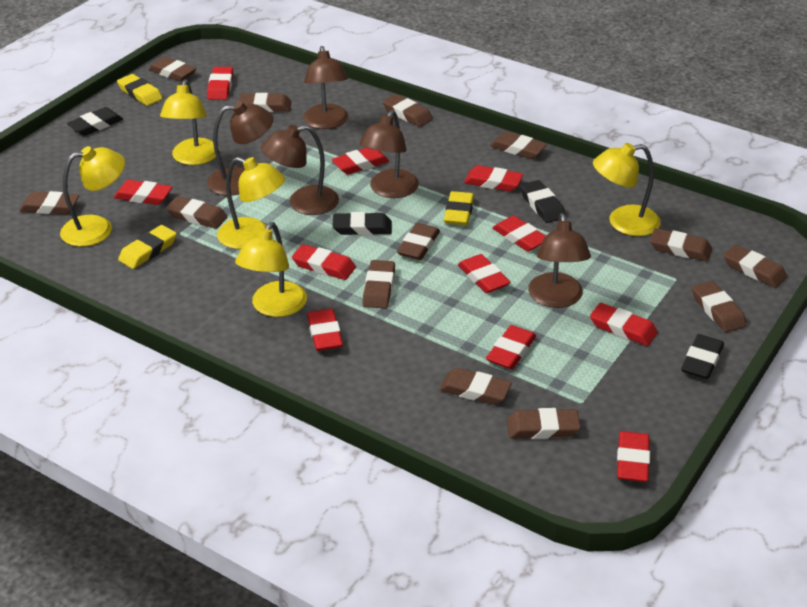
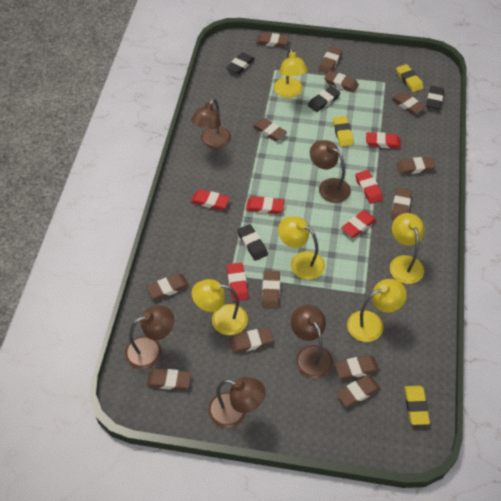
red eraser: 11 -> 6

